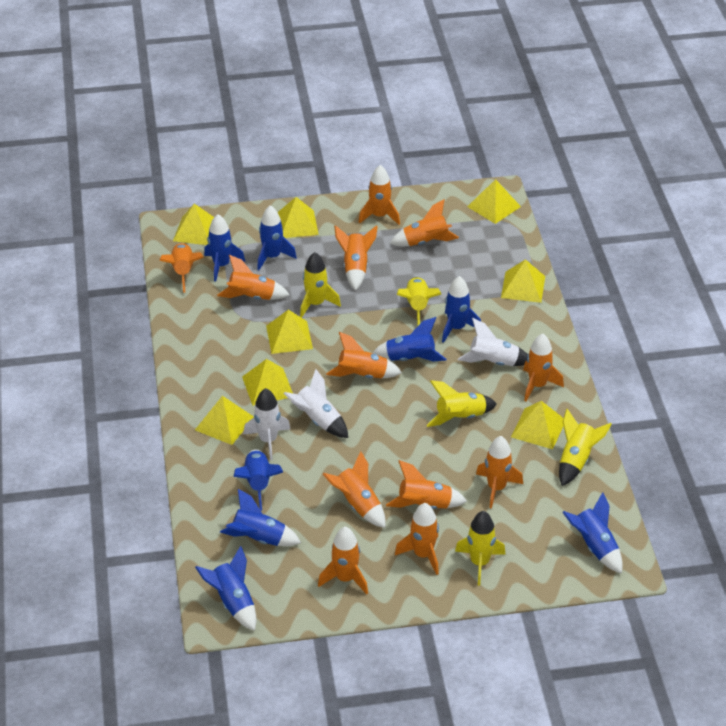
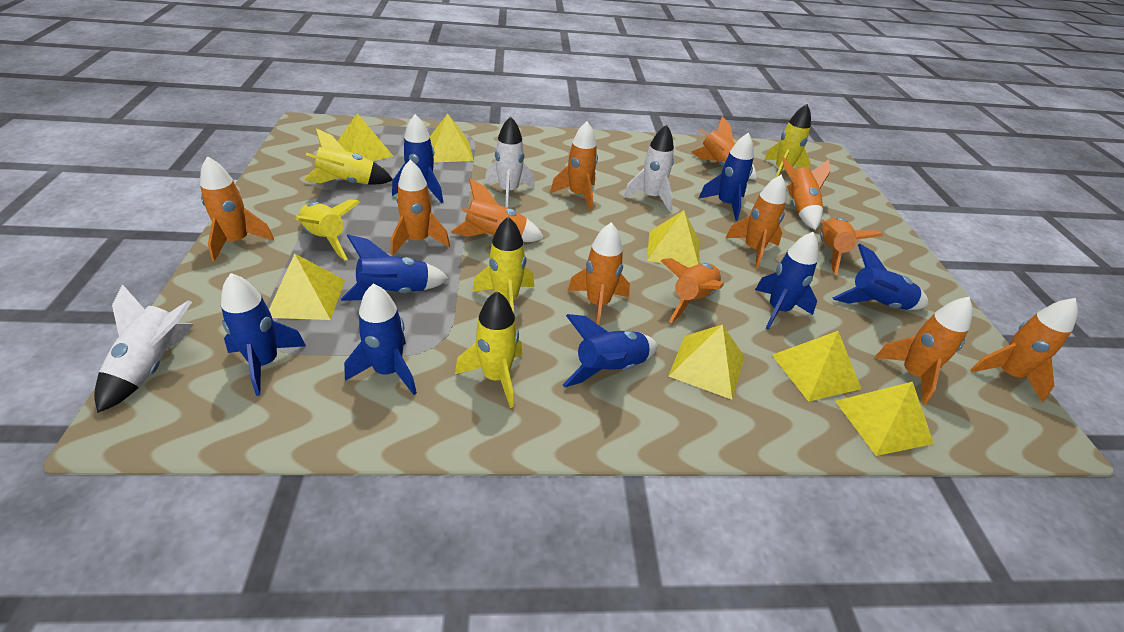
yellow pyramid: 8 -> 7

